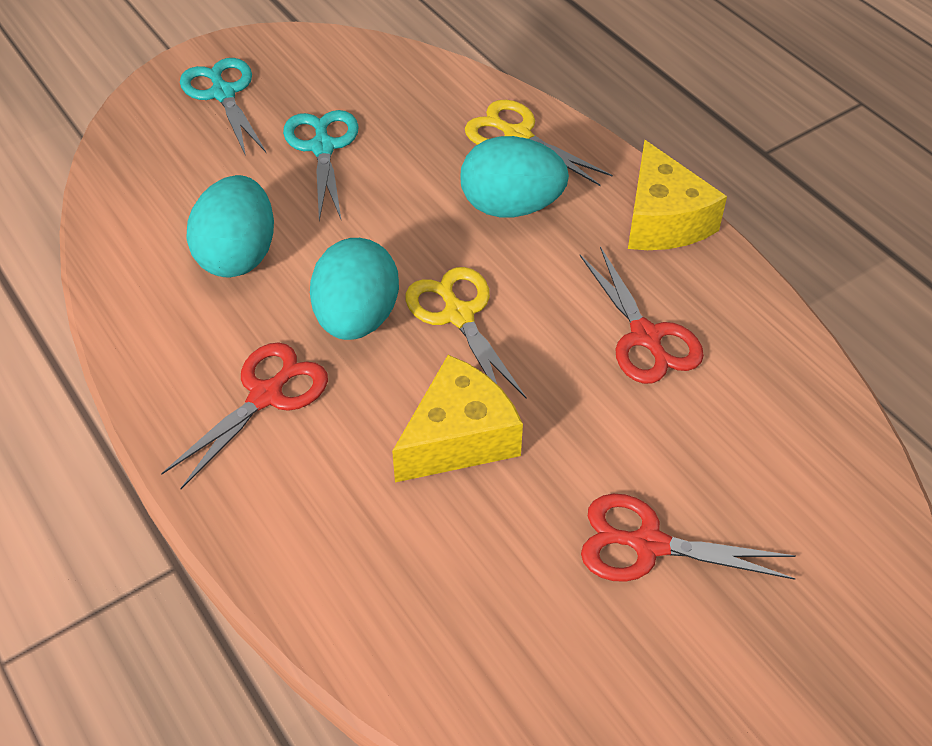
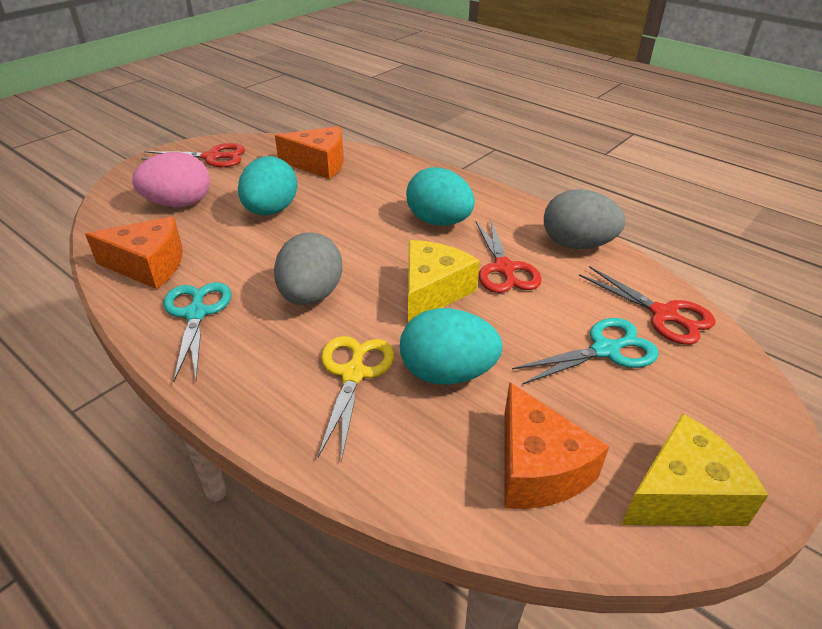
grey egg: 0 -> 2
orange cheese: 0 -> 3
pink egg: 0 -> 1
yellow scissors: 2 -> 1

